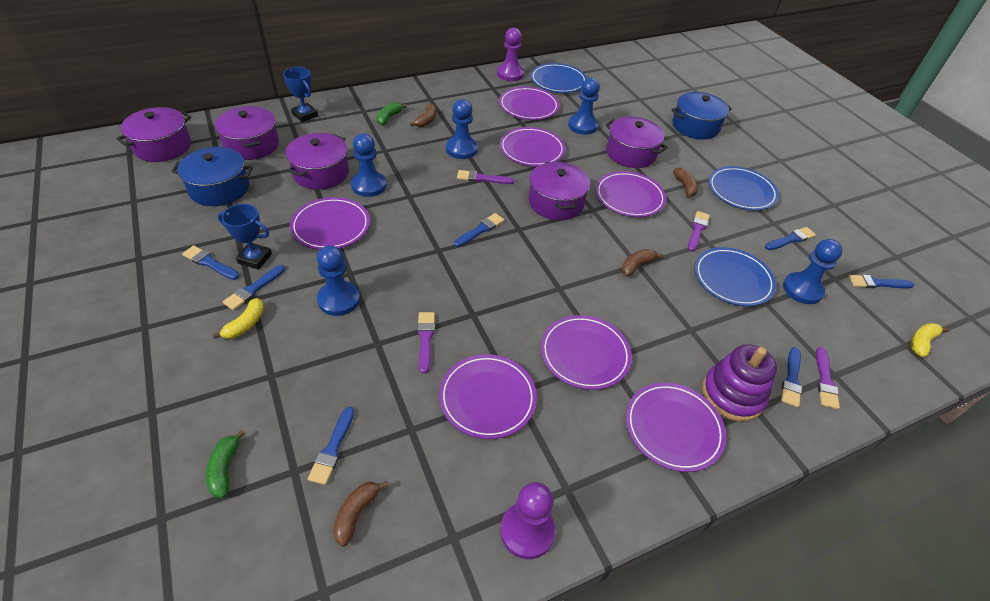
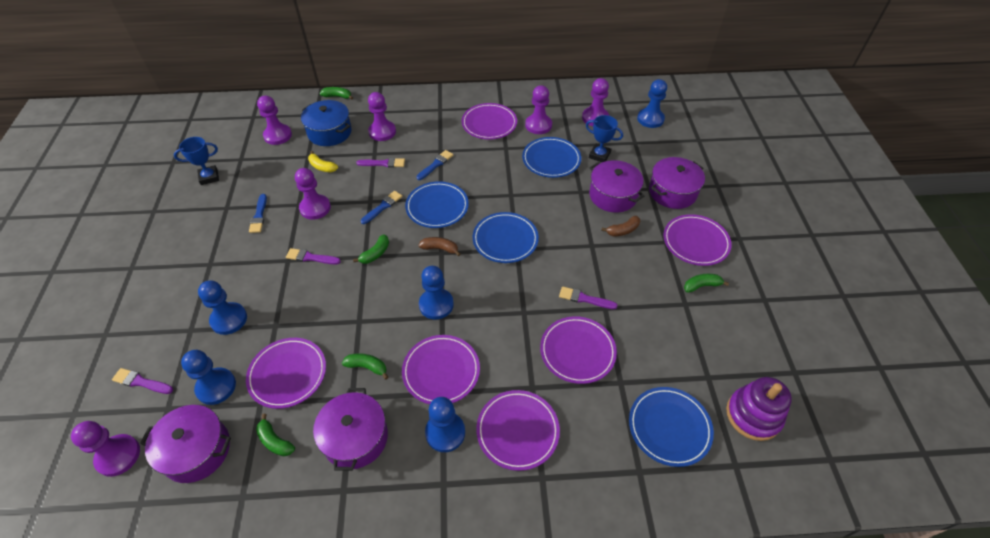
blue brush: 7 -> 3
blue plate: 3 -> 4
blue pot: 2 -> 1
brown banana: 4 -> 2
green banana: 2 -> 5
purple pawn: 2 -> 6
purple plate: 7 -> 6
purple pot: 5 -> 4
yellow banana: 2 -> 1

